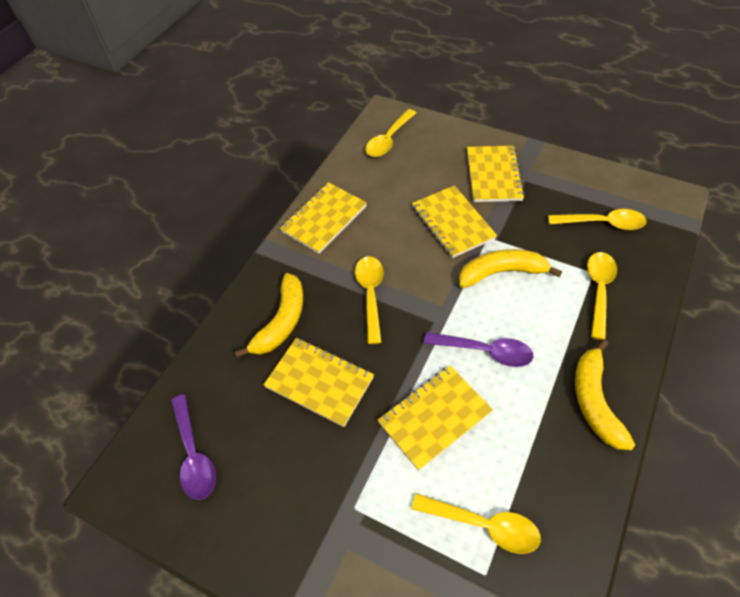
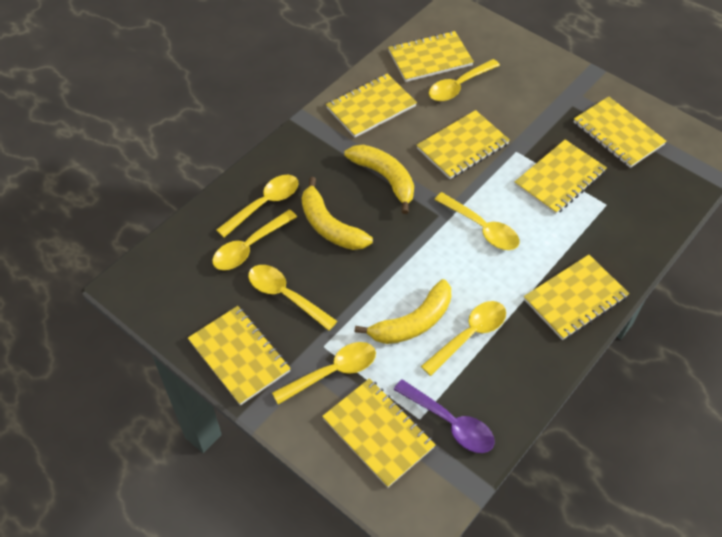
purple spoon: 2 -> 1
yellow notebook: 5 -> 8
yellow spoon: 5 -> 7

